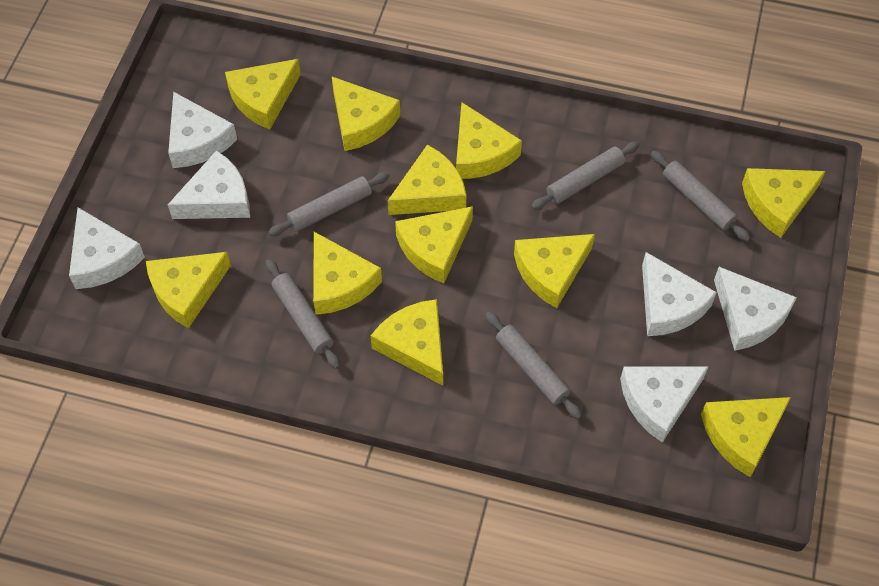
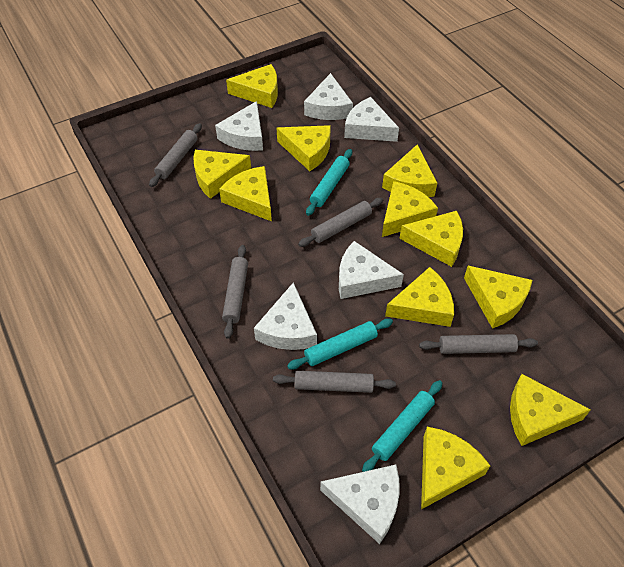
turquoise rolling pin: 0 -> 3

